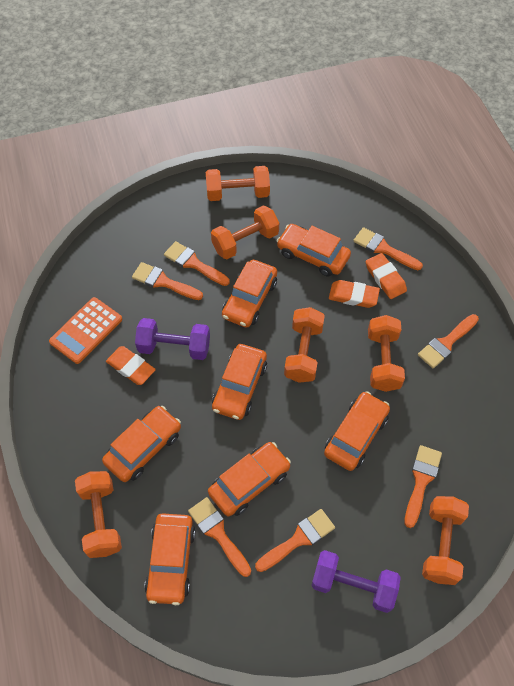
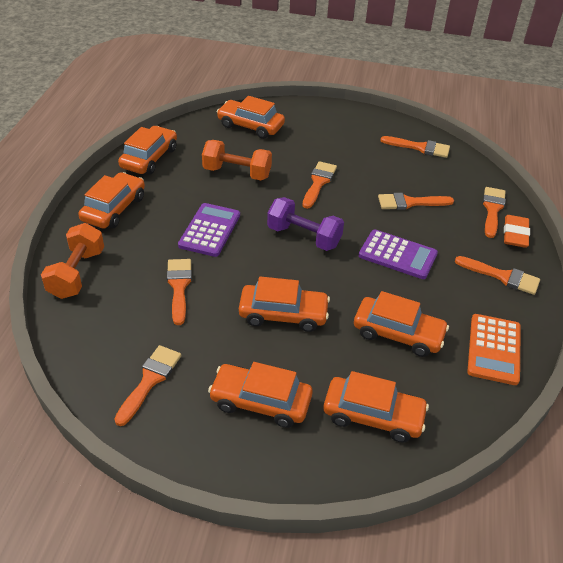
orange dumbbell: 6 -> 2
orange eraser: 3 -> 1
purple calculator: 0 -> 2
purple dumbbell: 2 -> 1

